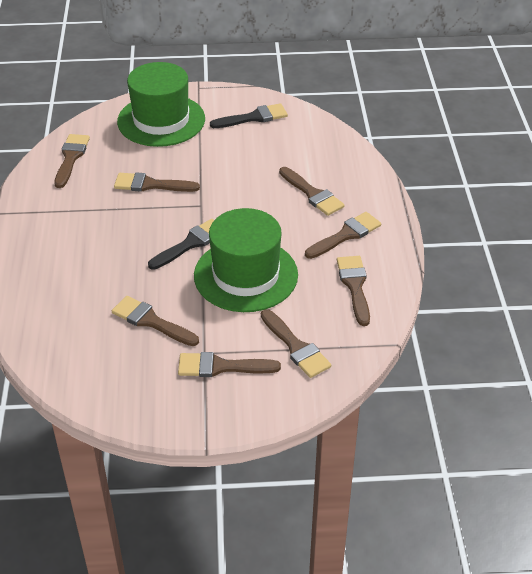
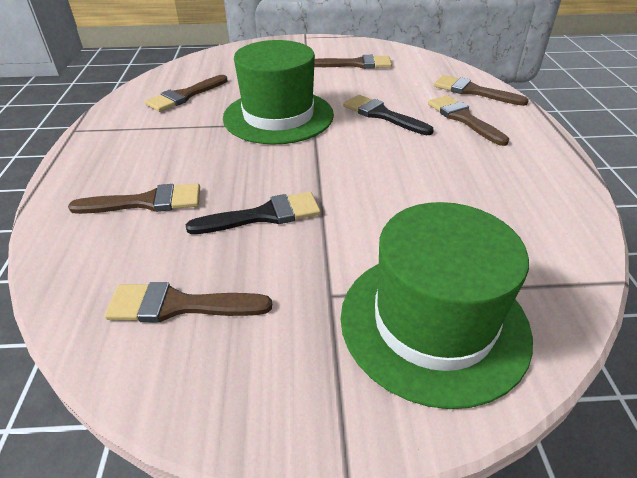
brown brush: 8 -> 6

